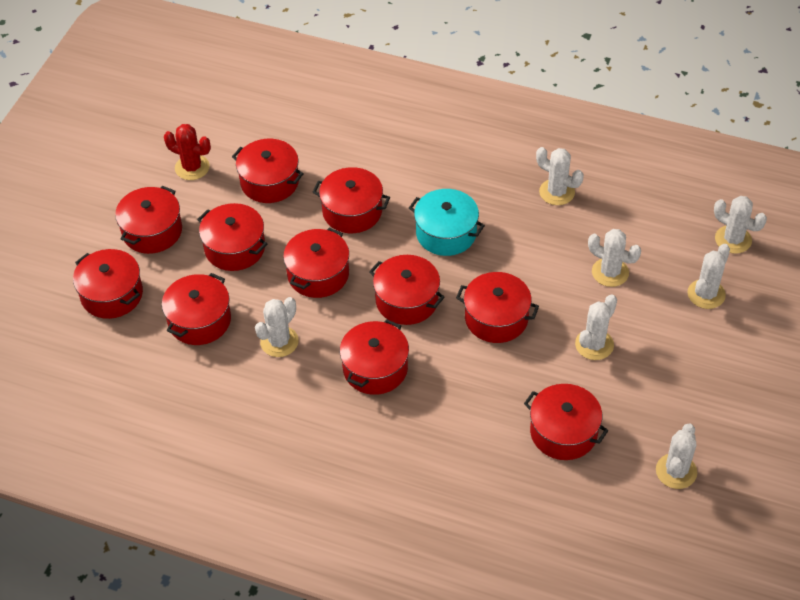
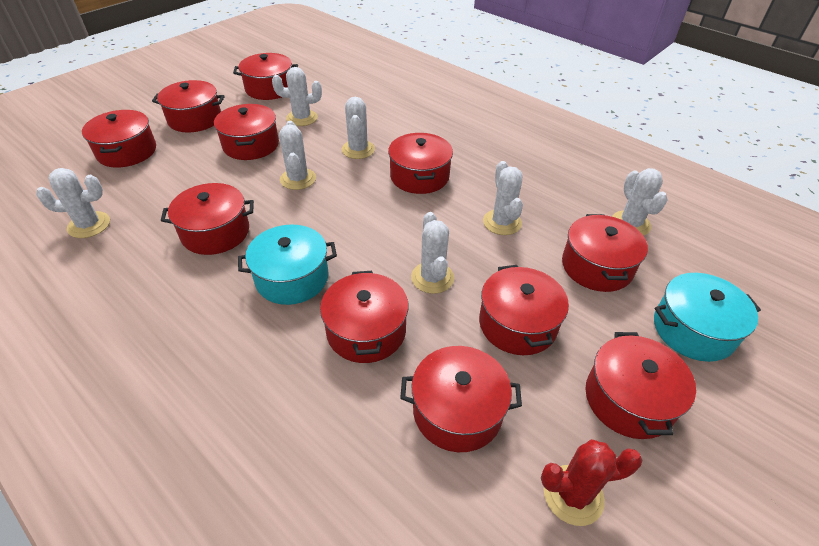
turquoise pot: 1 -> 2

